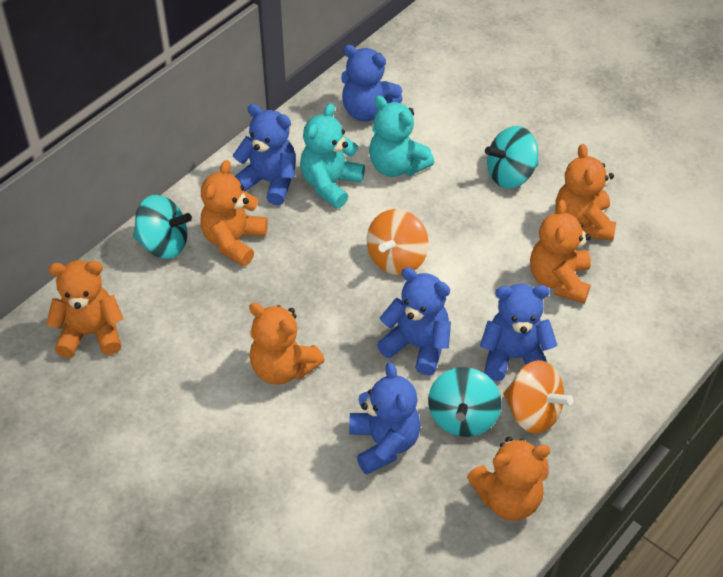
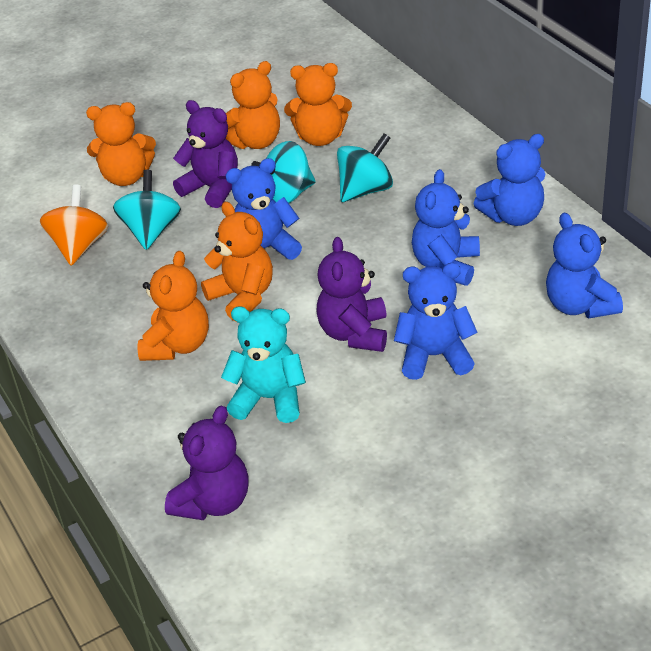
orange spinning top: 2 -> 1
orange teddy bear: 6 -> 5
purple teddy bear: 0 -> 3
turquoise teddy bear: 2 -> 1

